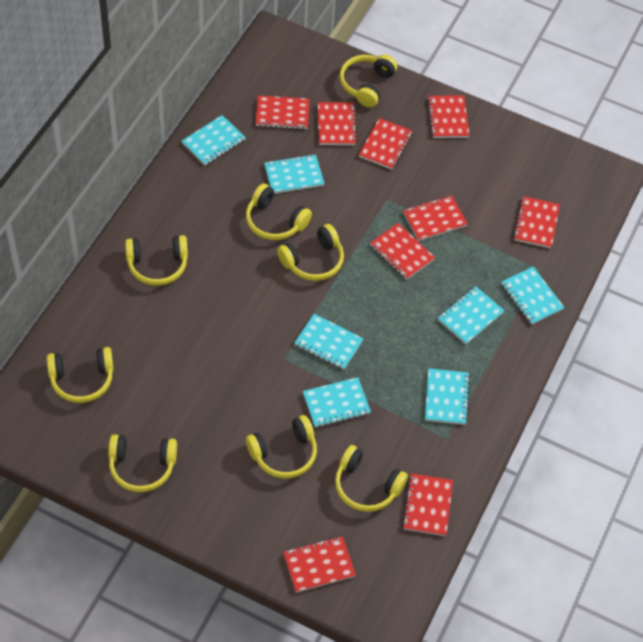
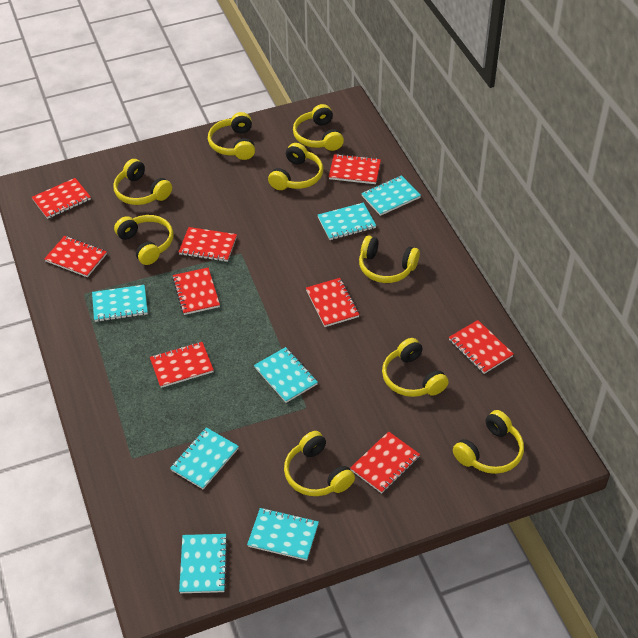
yellow headphones: 8 -> 9

